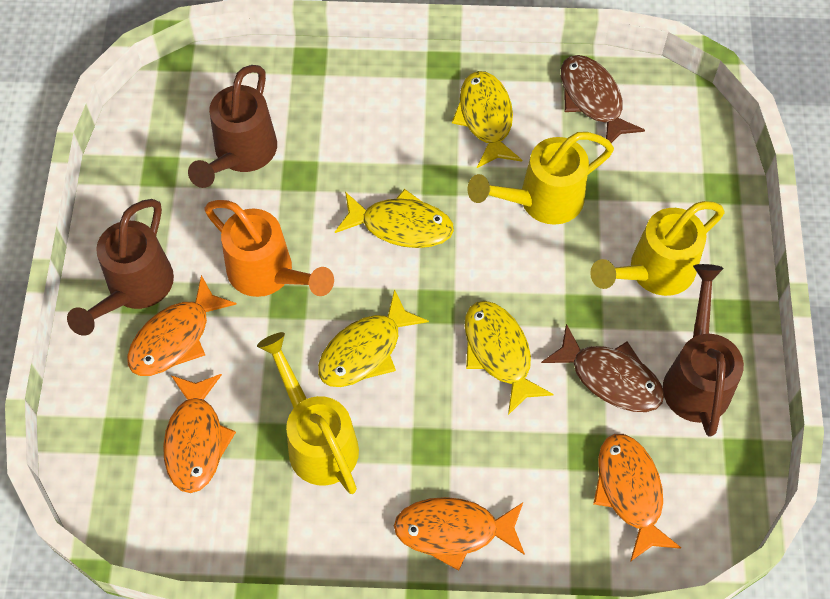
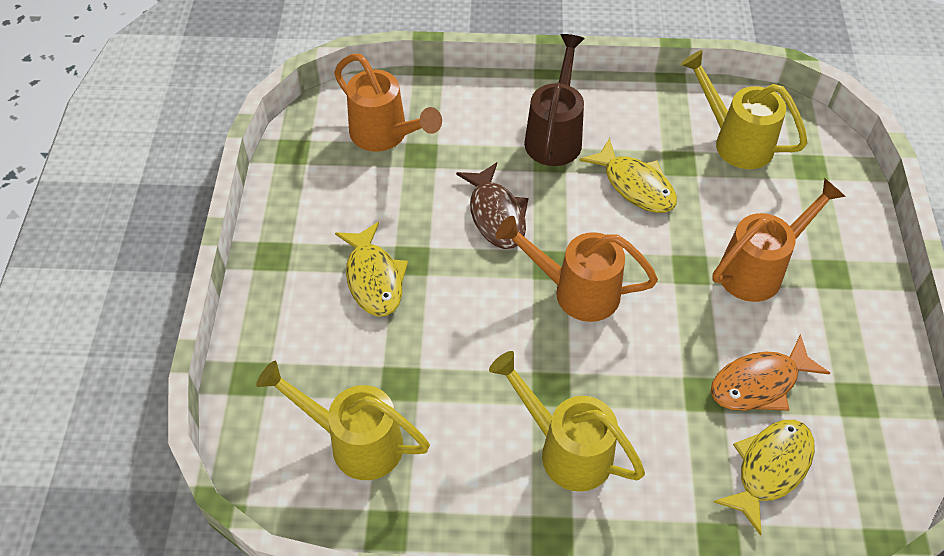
brown fish: 2 -> 1
brown watering can: 3 -> 1
orange fish: 4 -> 1
orange watering can: 1 -> 3
yellow fish: 4 -> 3

